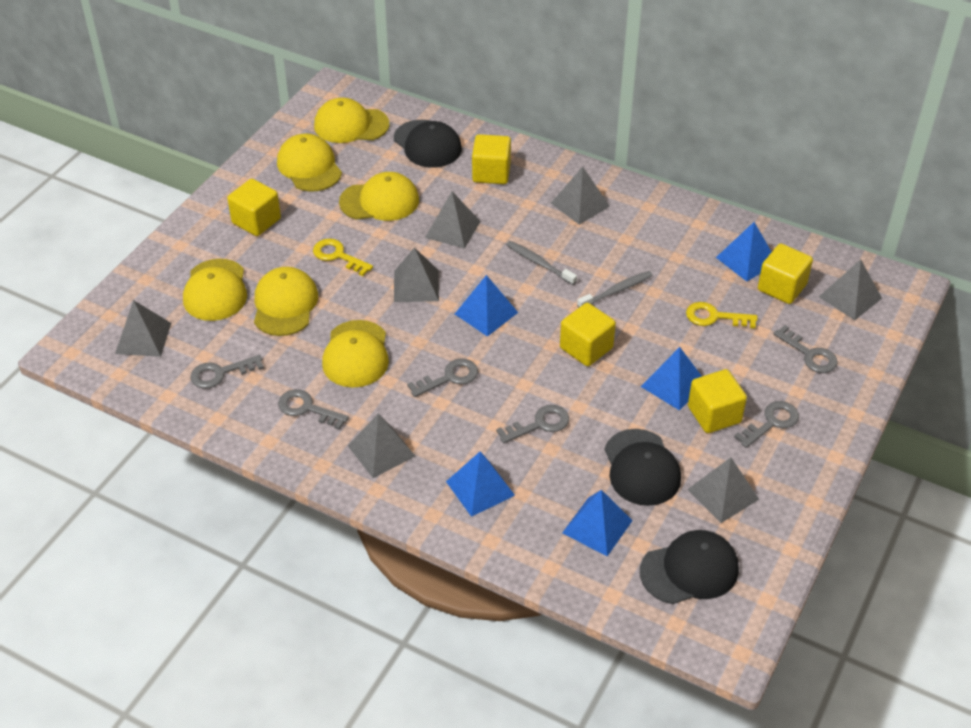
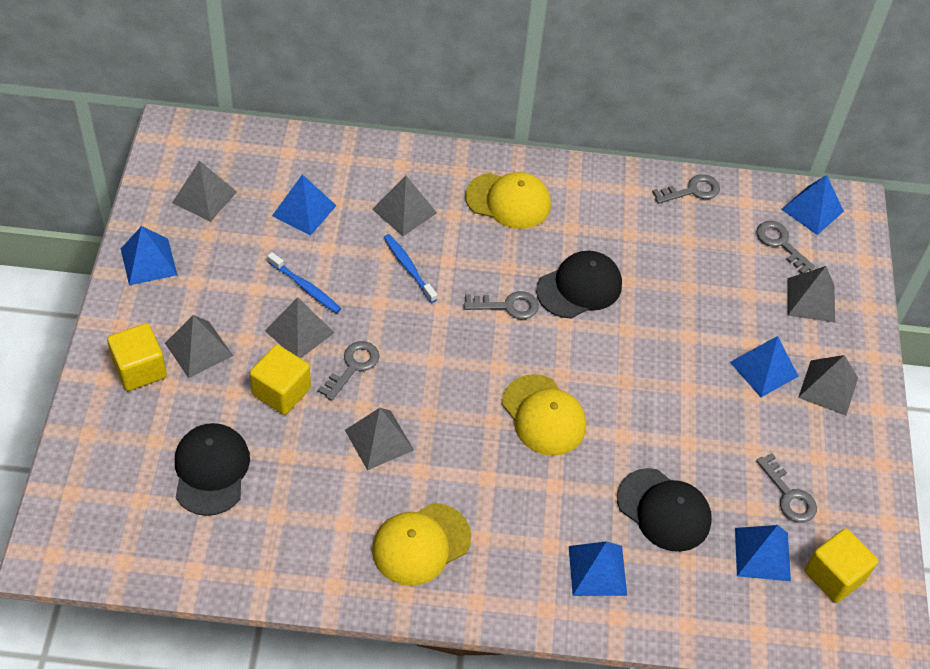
blue pyramid: 5 -> 6
blue toothbrush: 0 -> 2
grey key: 6 -> 5
grey toothbrush: 2 -> 0
yellow cap: 6 -> 3
yellow cube: 5 -> 3
yellow key: 2 -> 0

